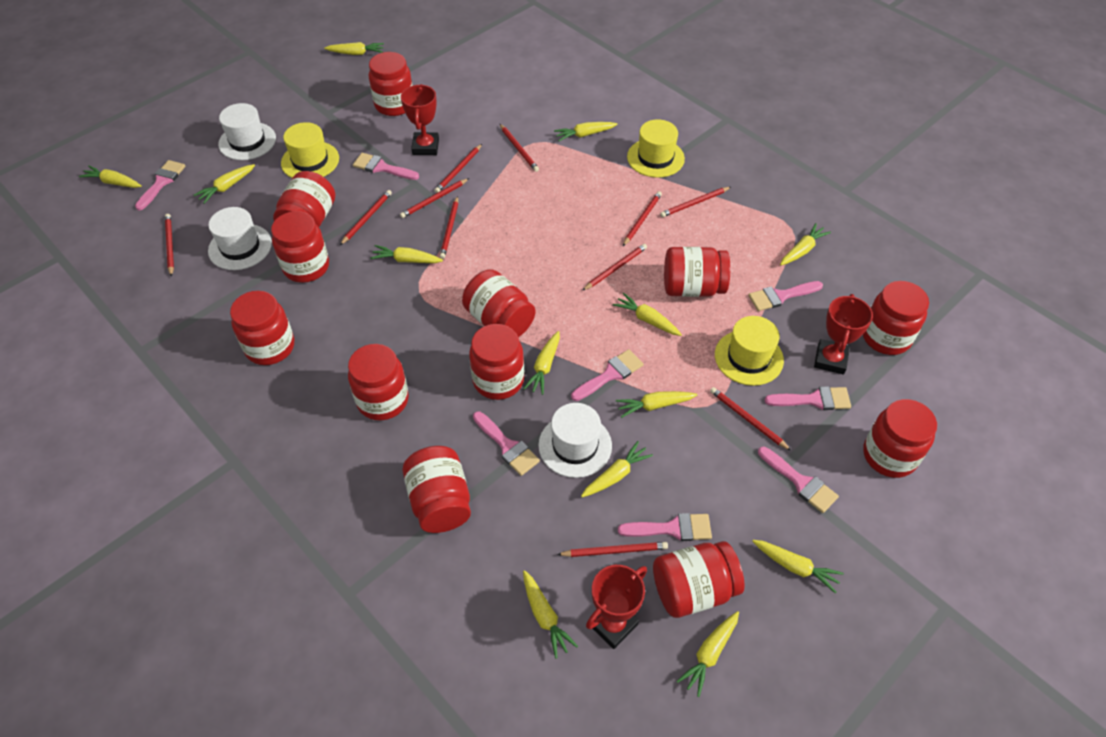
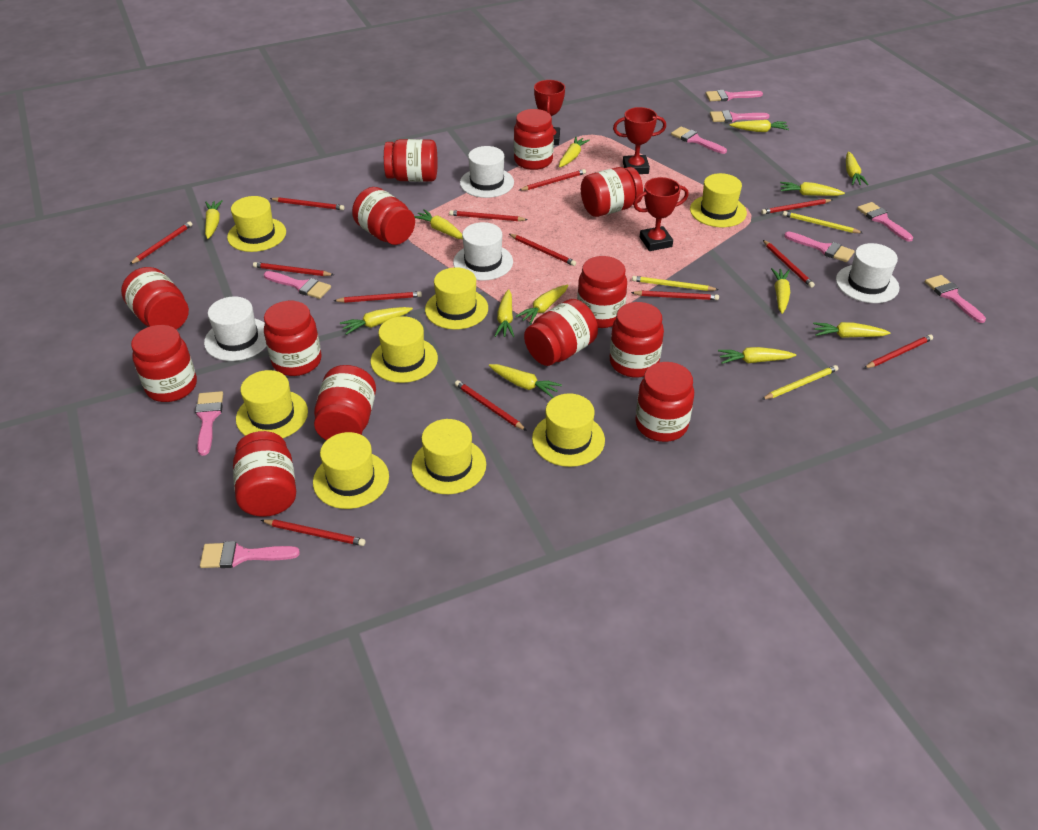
pink brush: 8 -> 9
red jar: 12 -> 13
red pencil: 11 -> 13
white hat: 3 -> 4
yellow hat: 3 -> 8
yellow pencil: 0 -> 3

